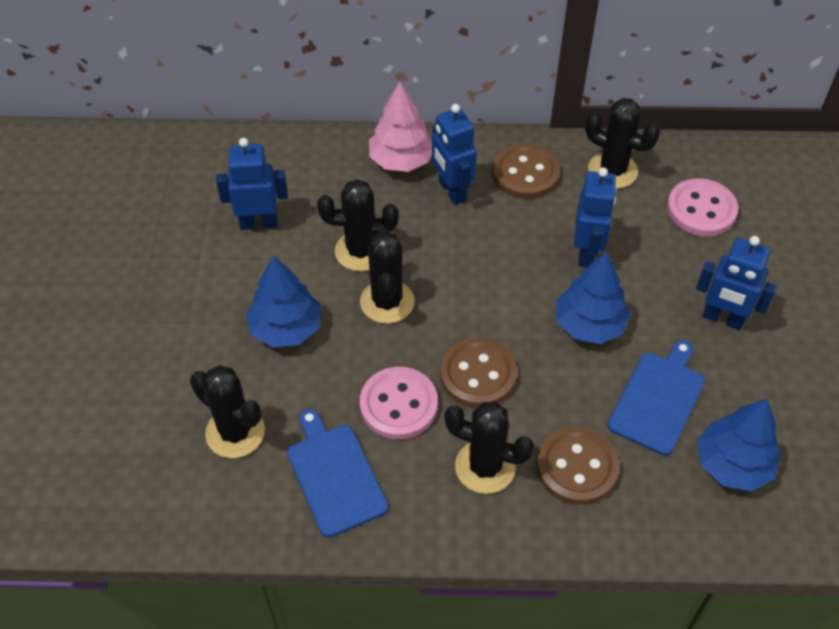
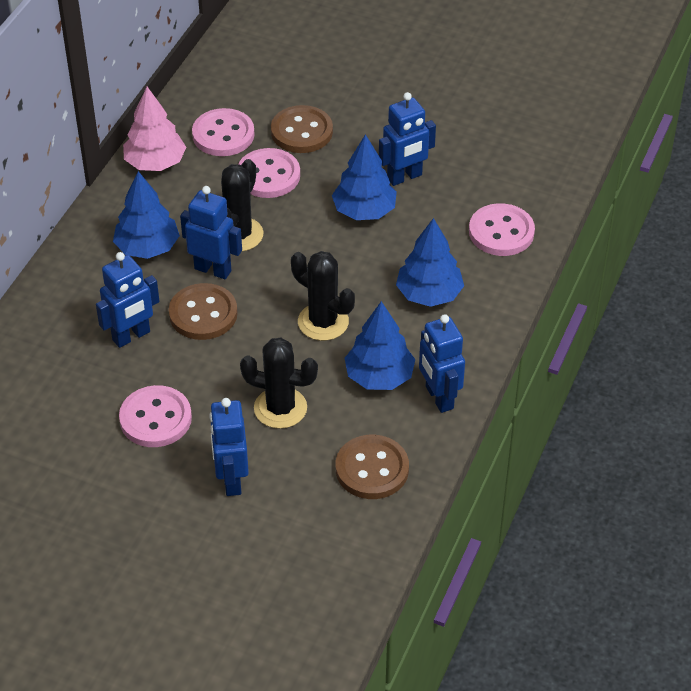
black cactus: 5 -> 3
blue cutting board: 2 -> 0
blue robot: 4 -> 5
blue tree: 3 -> 4
pink button: 2 -> 4

